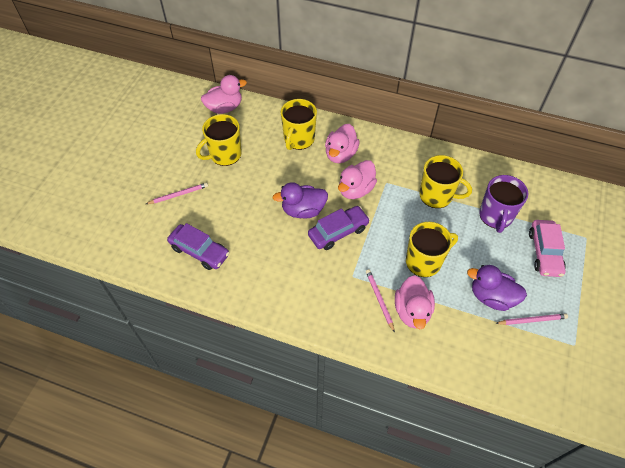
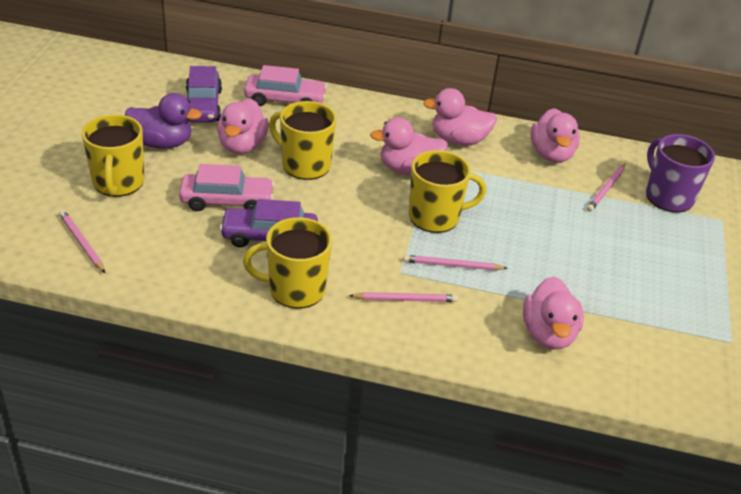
pink car: 1 -> 2
pink duck: 4 -> 5
pink pencil: 3 -> 4
purple duck: 2 -> 1

